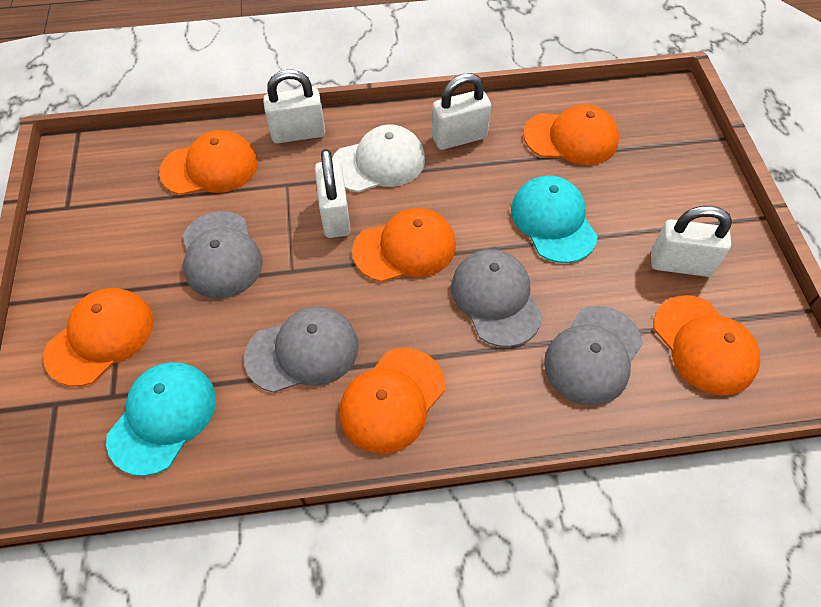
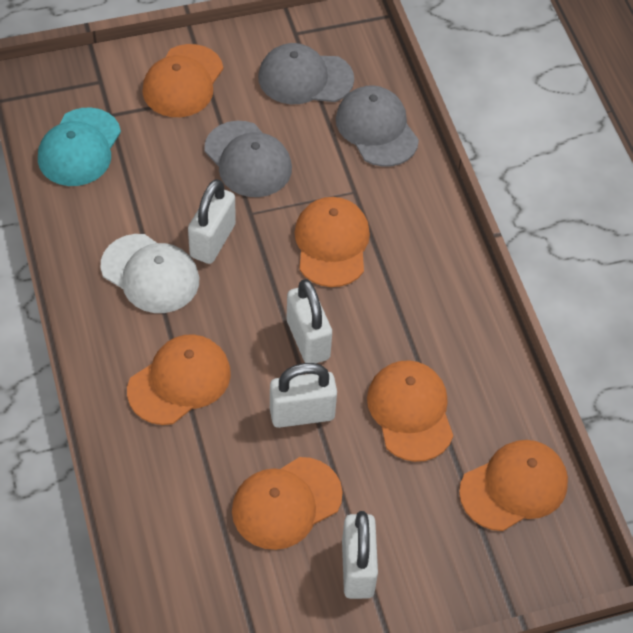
grey cap: 4 -> 3
turquoise cap: 2 -> 1

